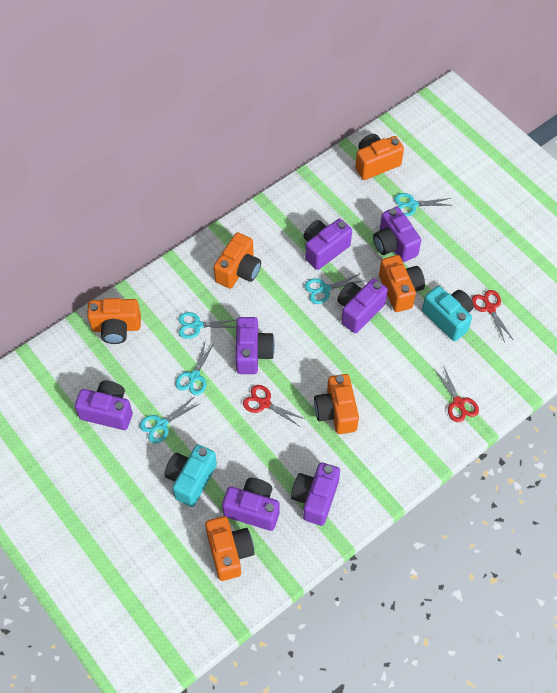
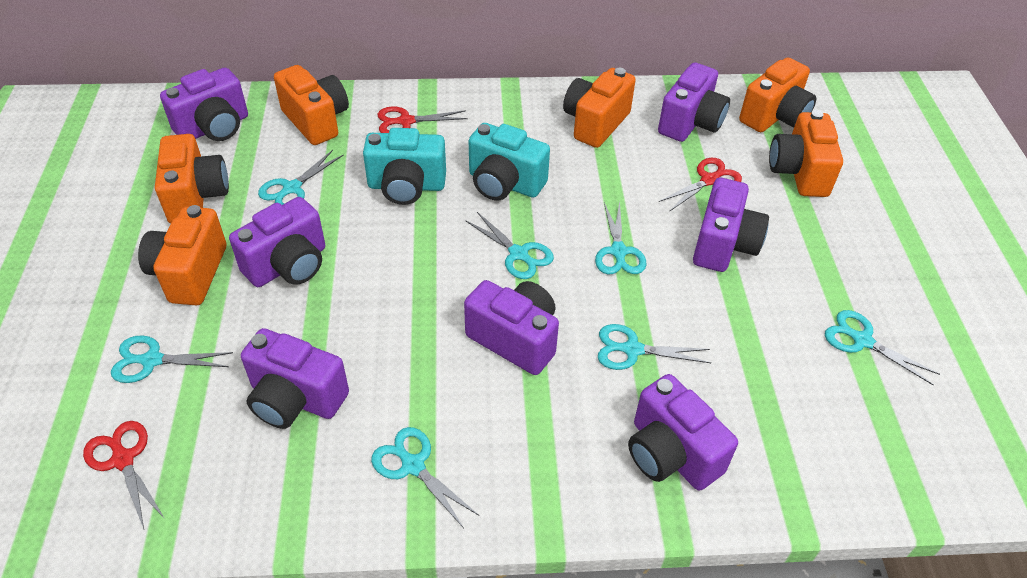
turquoise scissors: 5 -> 7

